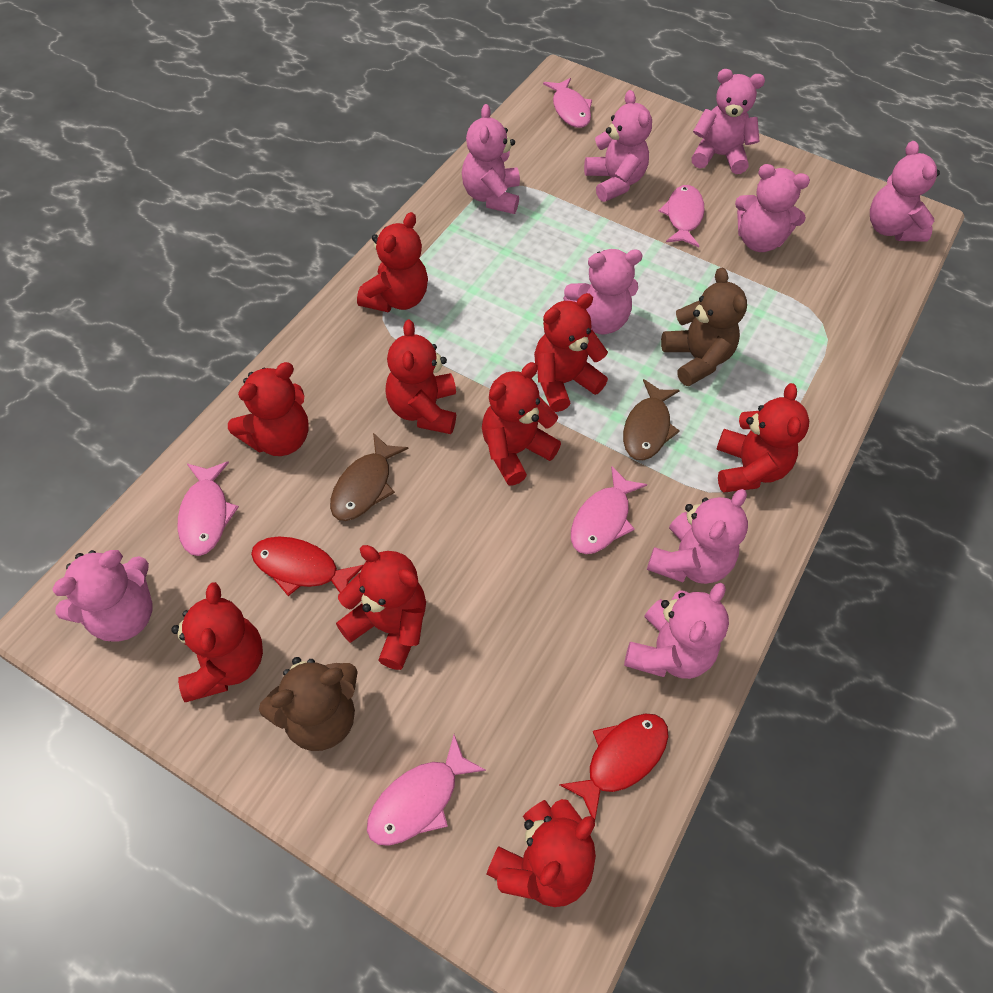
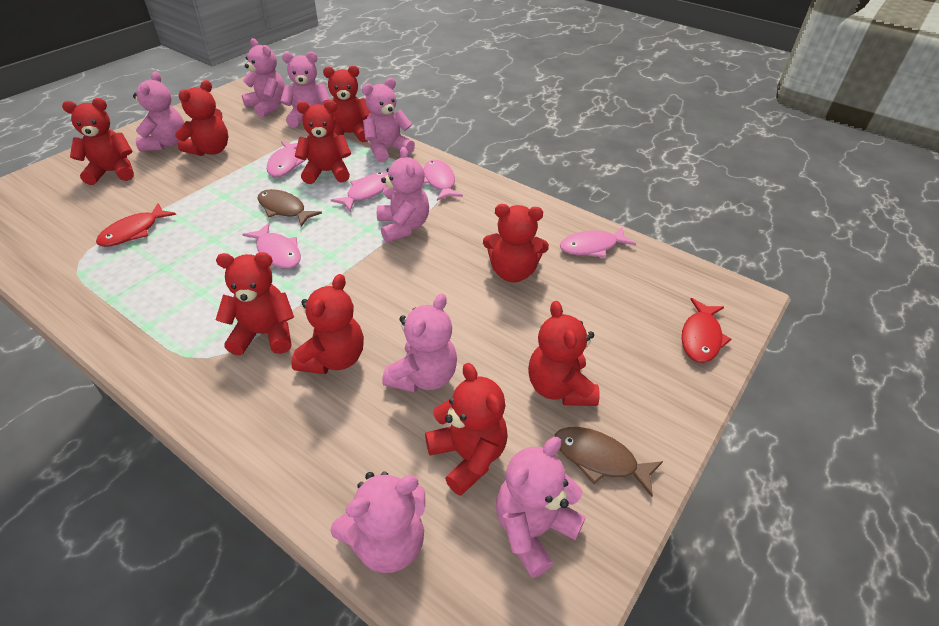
brown teddy bear: 2 -> 0
pink teddy bear: 9 -> 8

